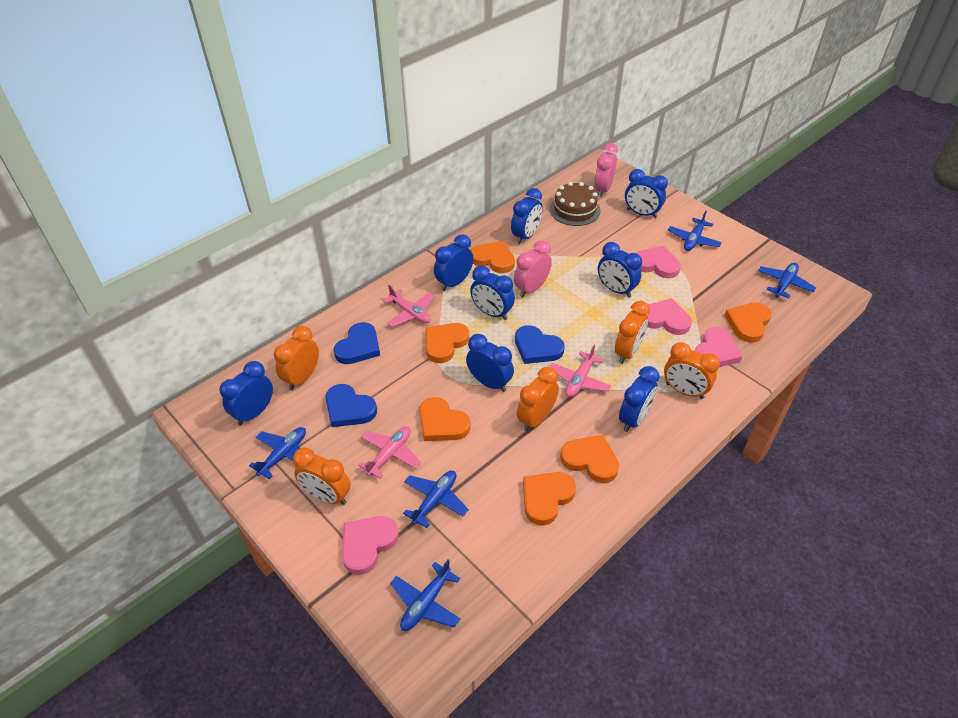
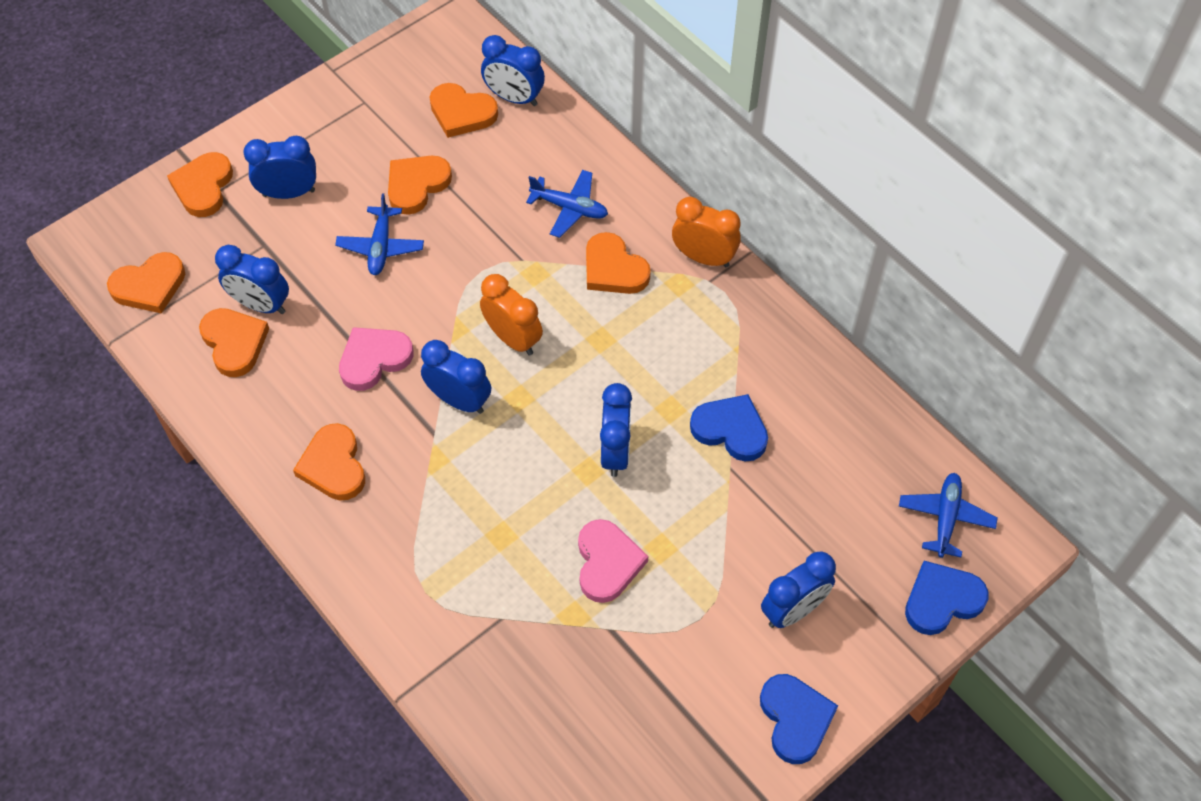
blue clock: 8 -> 6
blue plane: 5 -> 3
brown cake: 1 -> 0
orange clock: 5 -> 2
orange heart: 6 -> 7
pink clock: 2 -> 0
pink heart: 4 -> 2
pink plane: 3 -> 0

